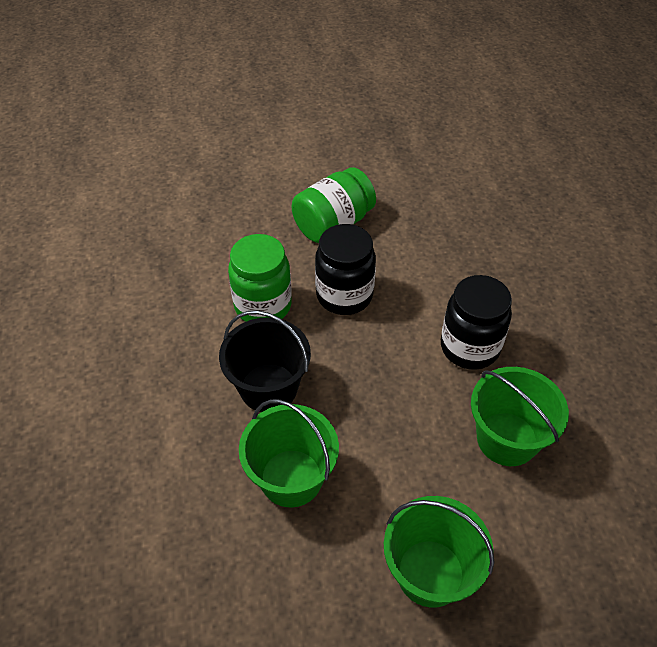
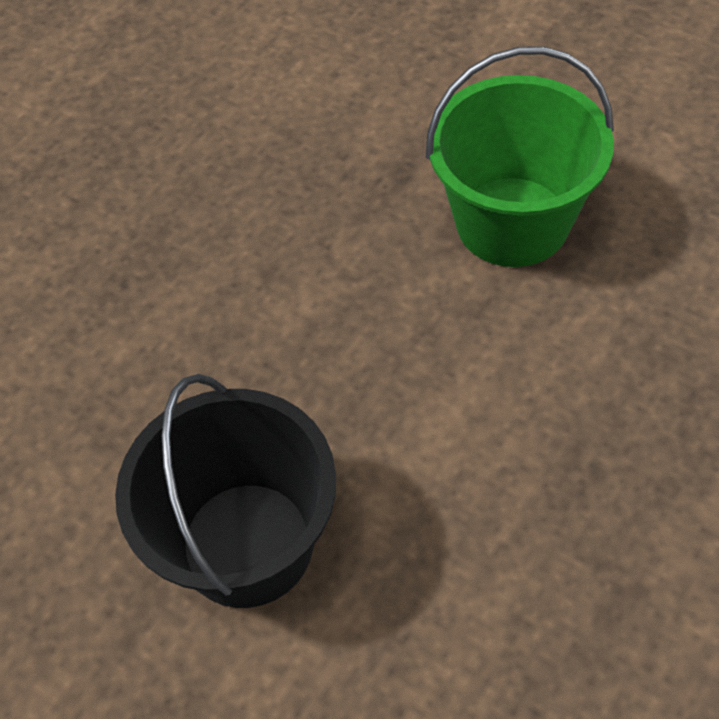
black jar: 2 -> 0
green bucket: 3 -> 1
green jar: 2 -> 0

